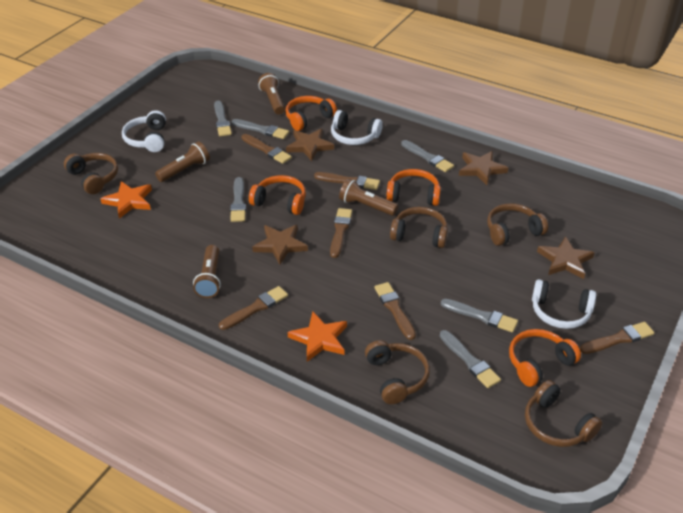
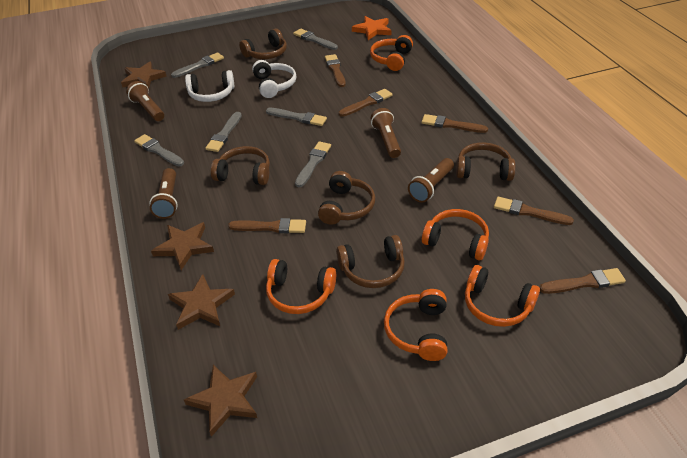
orange headphones: 4 -> 5
orange star: 2 -> 1
white headphones: 3 -> 2

